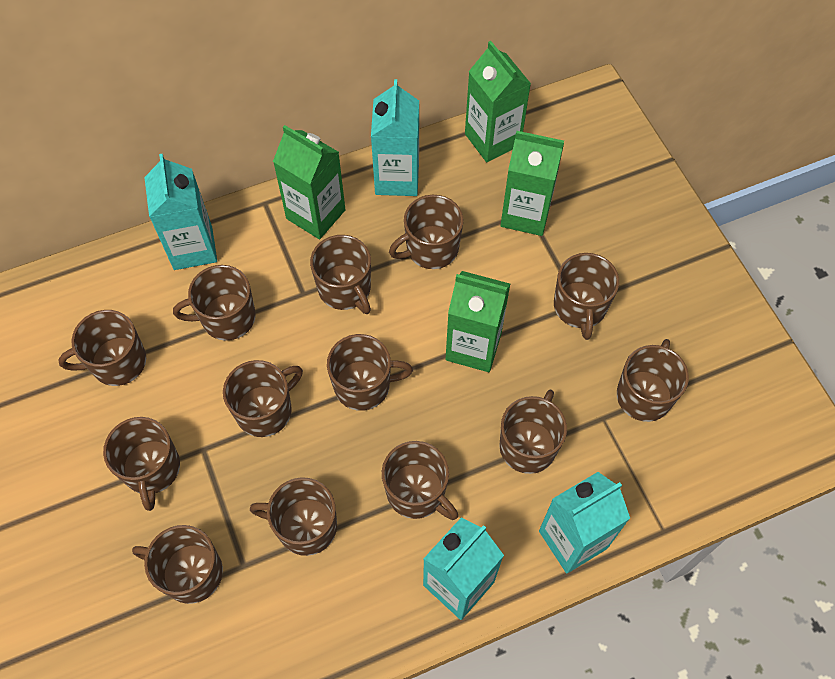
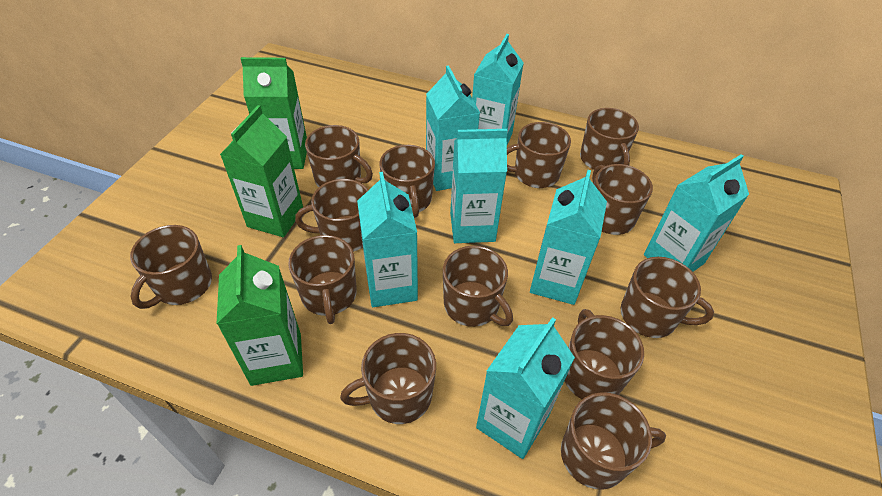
green carton: 4 -> 3
turquoise carton: 4 -> 7

